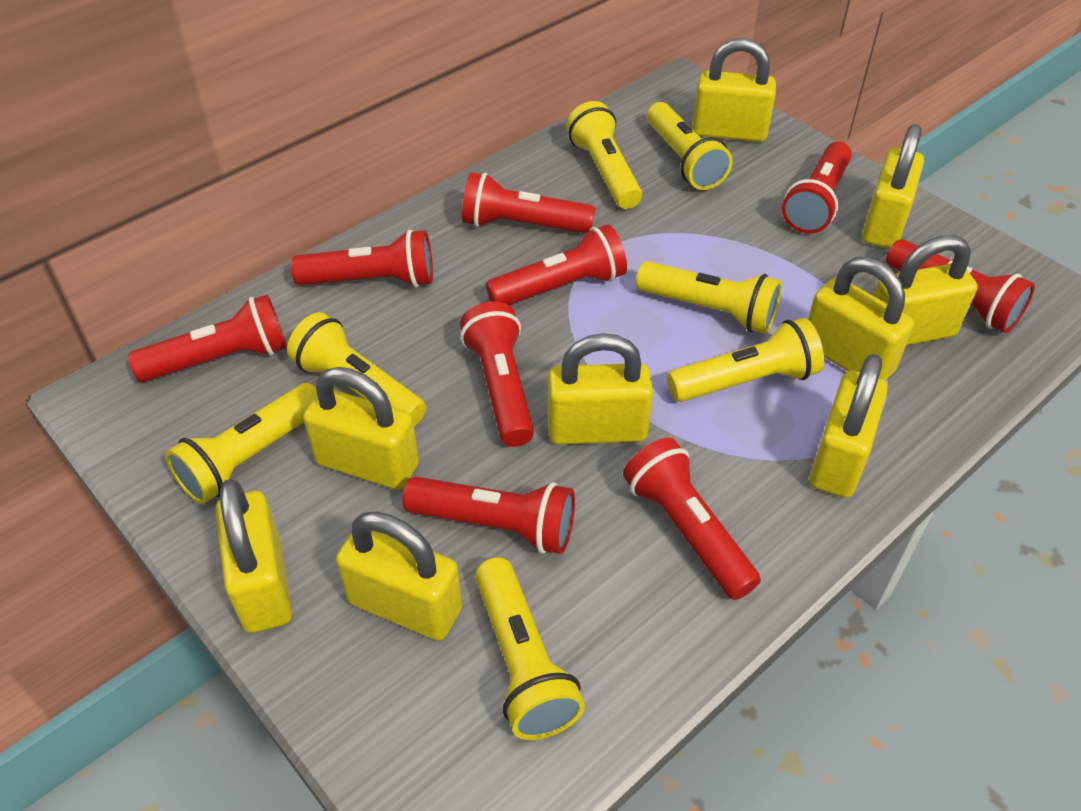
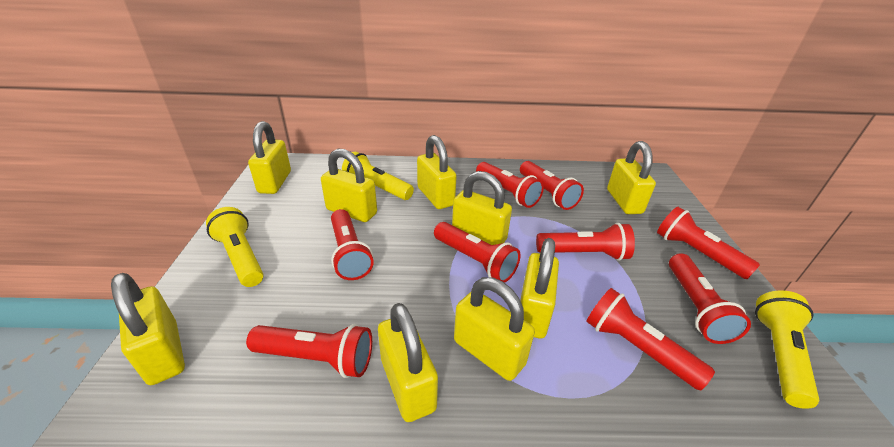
yellow flashlight: 7 -> 3

